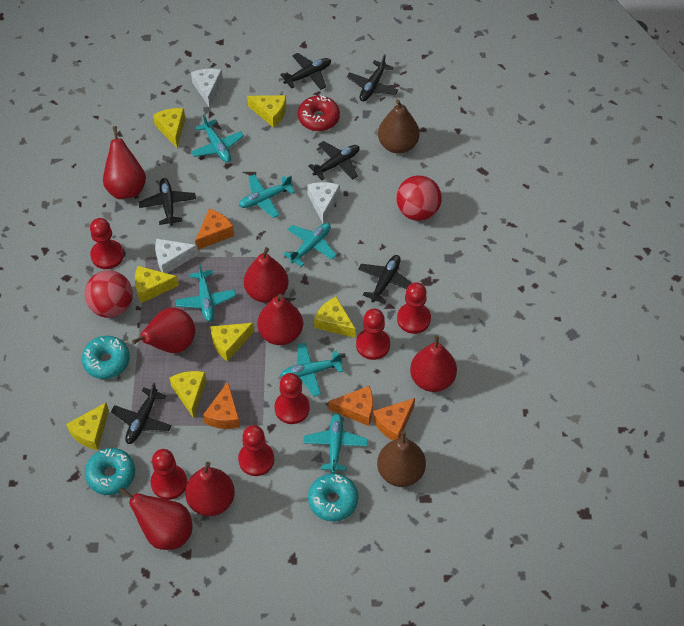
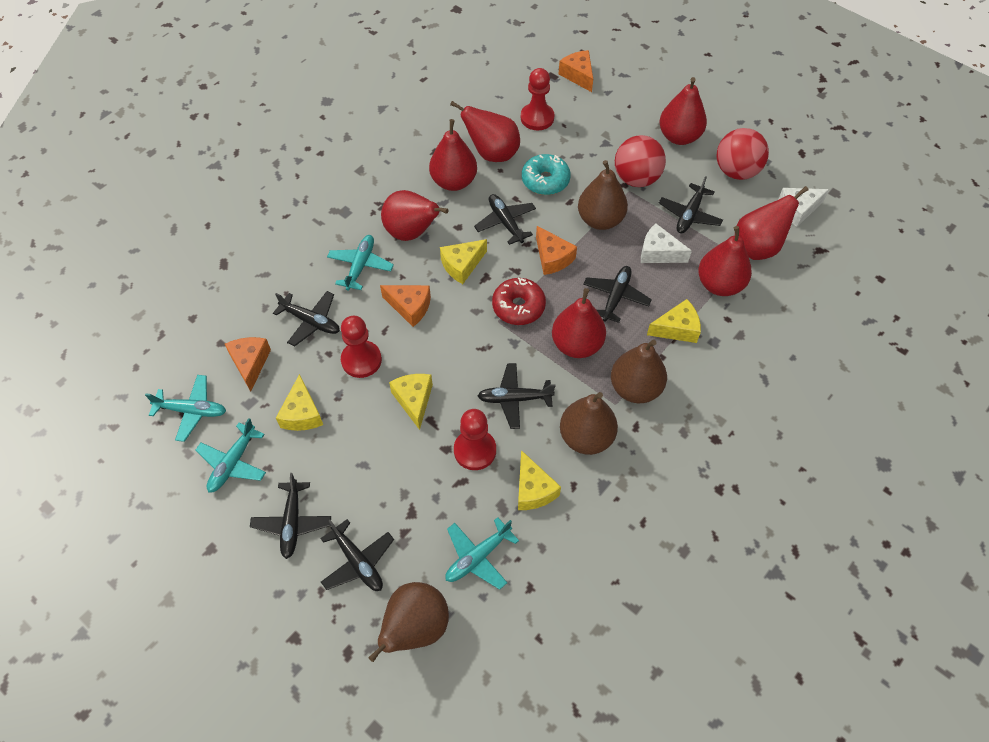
black plane: 6 -> 7
brown pear: 2 -> 4
red pawn: 6 -> 3
turquoise donut: 3 -> 1
turquoise plane: 6 -> 4
white cheese: 3 -> 2
yellow cheese: 7 -> 5

